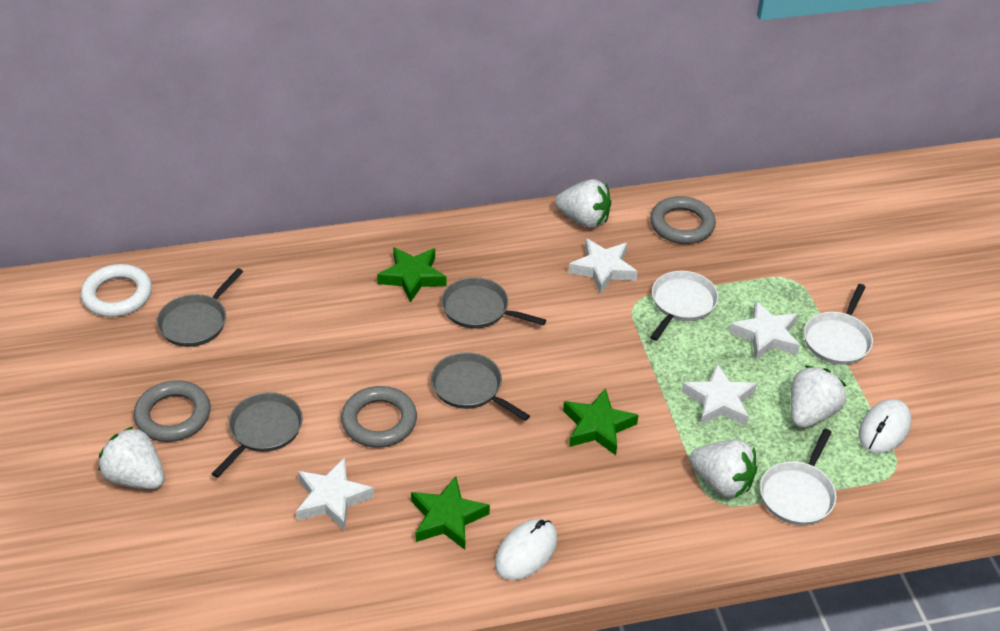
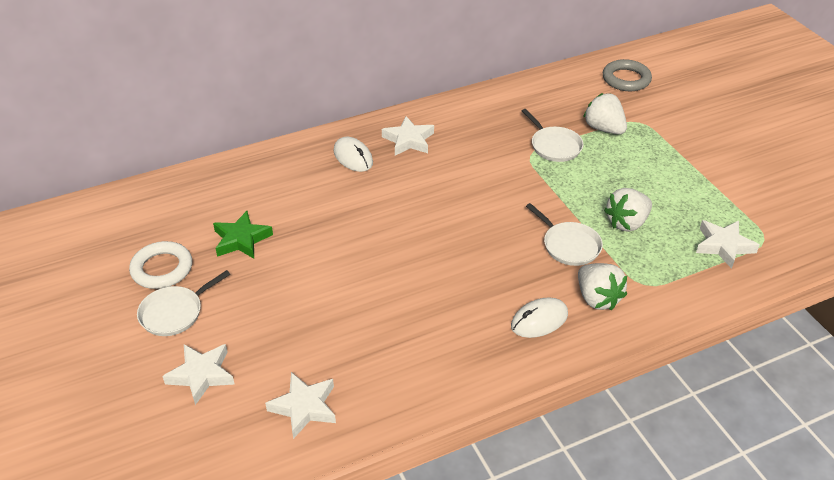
green star: 3 -> 1
grey pan: 4 -> 0
grey ring: 3 -> 1
white strawberry: 4 -> 3

